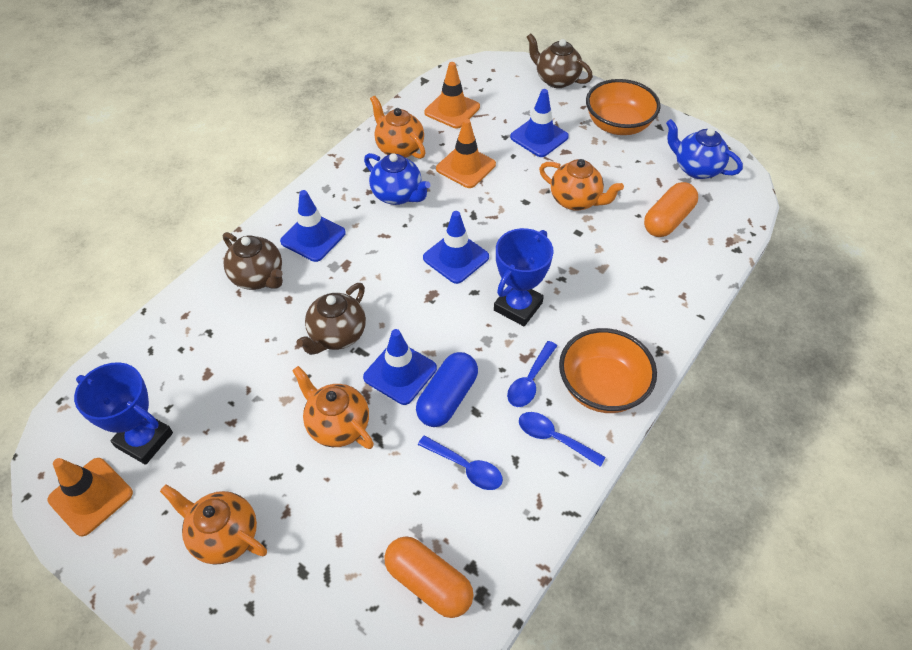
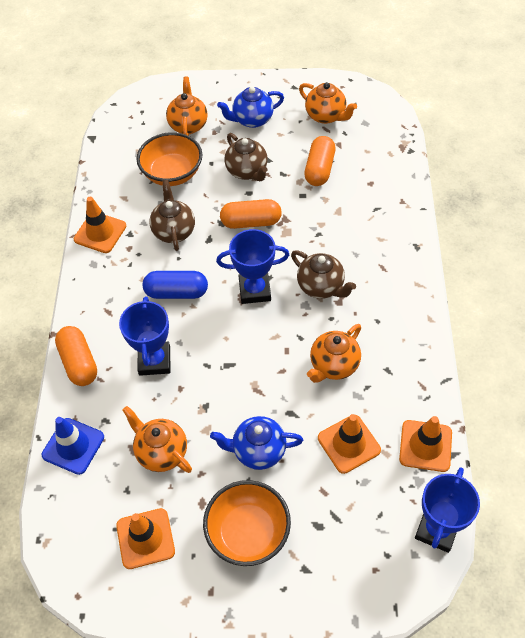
blue spoon: 3 -> 0
blue traffic cone: 4 -> 1
blue trophy: 2 -> 3
orange capsule: 2 -> 3
orange traffic cone: 3 -> 4

